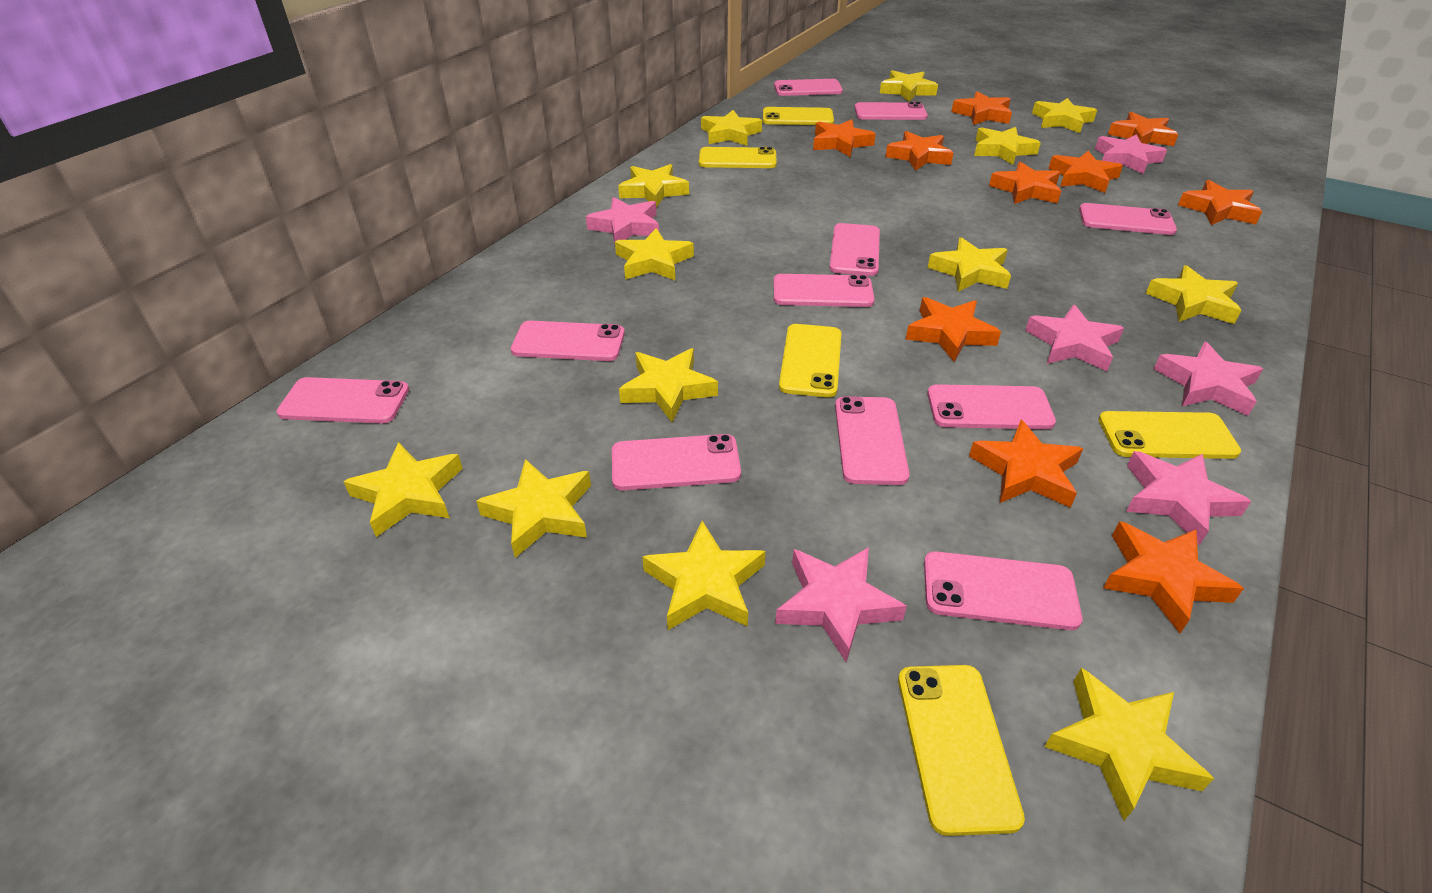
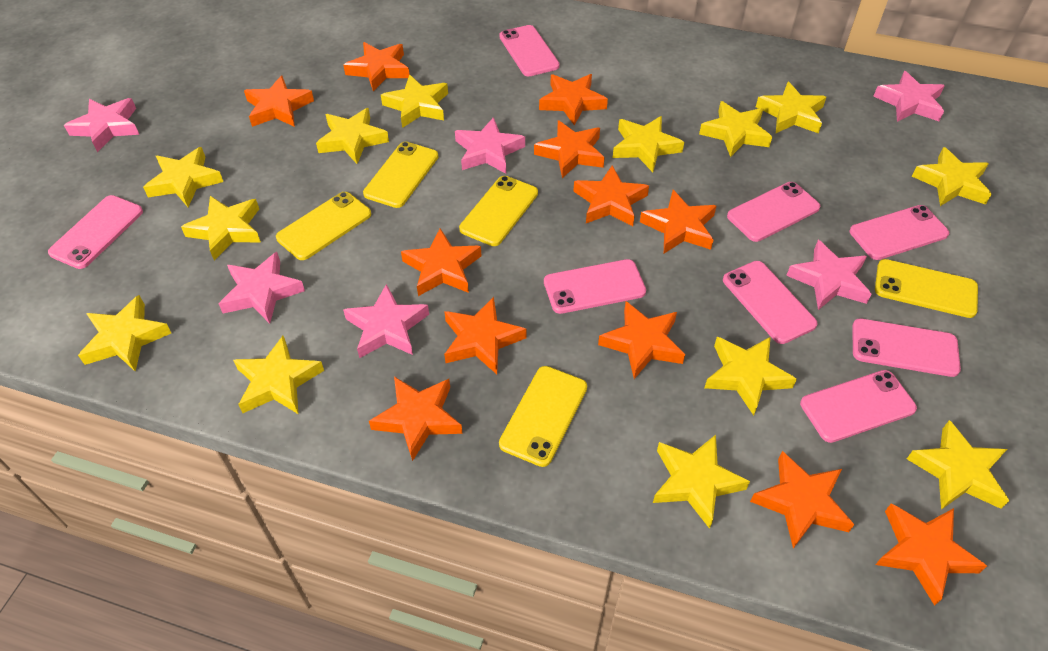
orange star: 10 -> 12
pink phone: 11 -> 8

